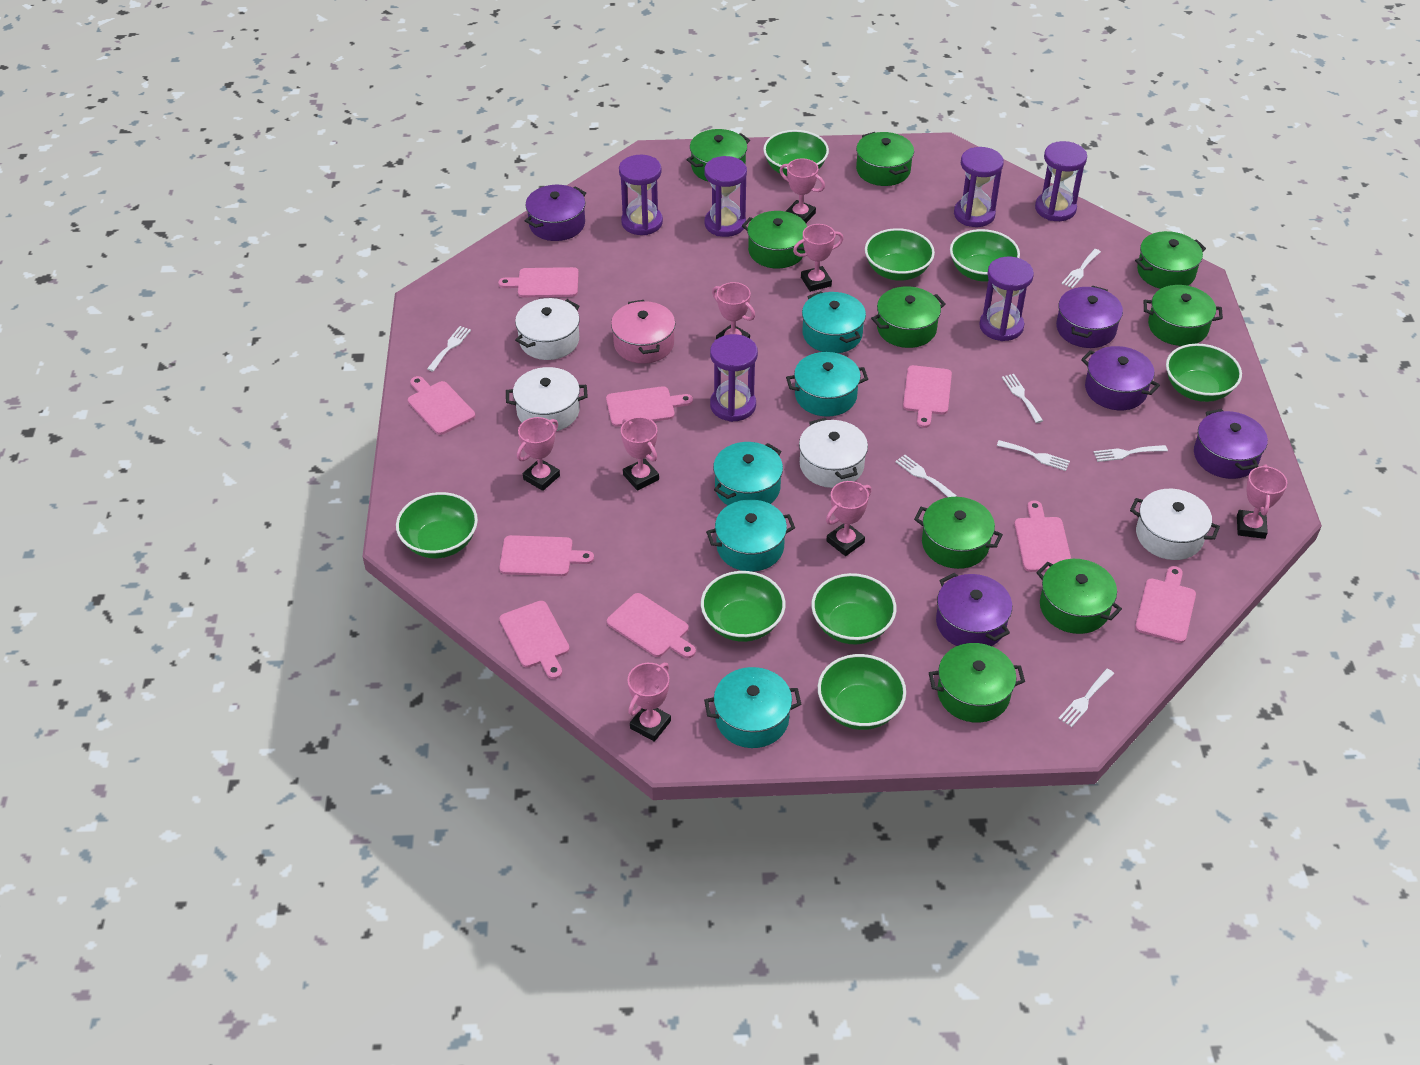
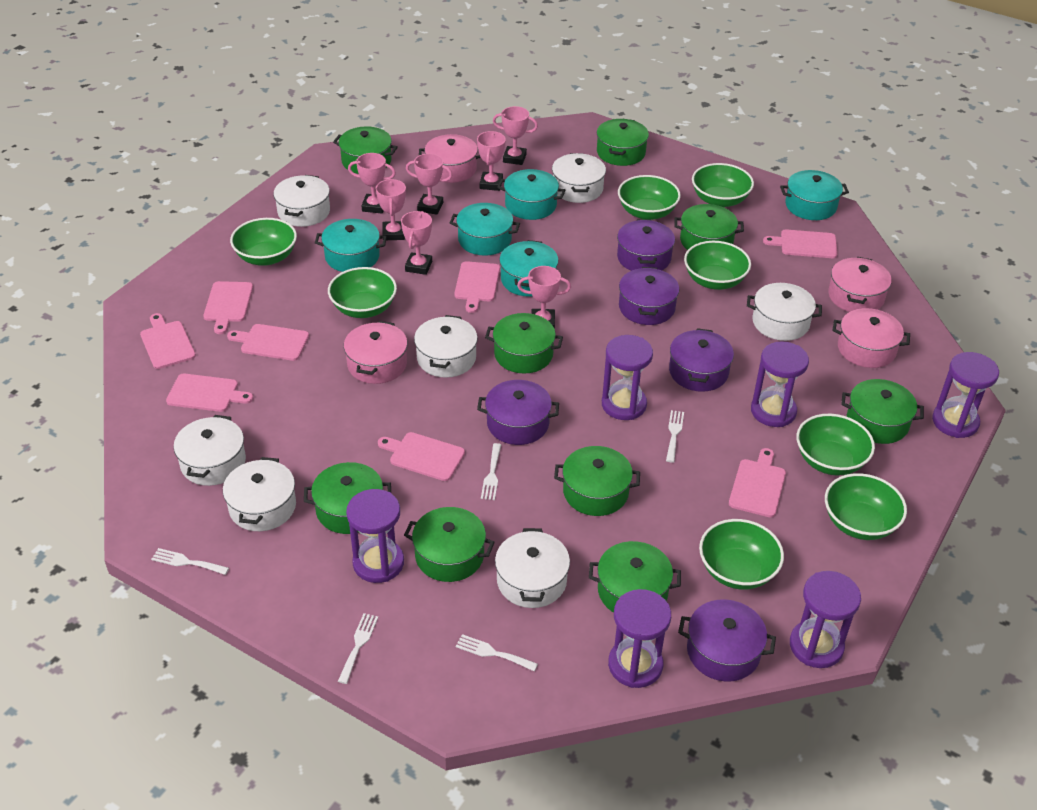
pink cutting board: 9 -> 8
pink pot: 1 -> 4
pink trophy: 8 -> 7
white fork: 7 -> 5
white pot: 4 -> 7

